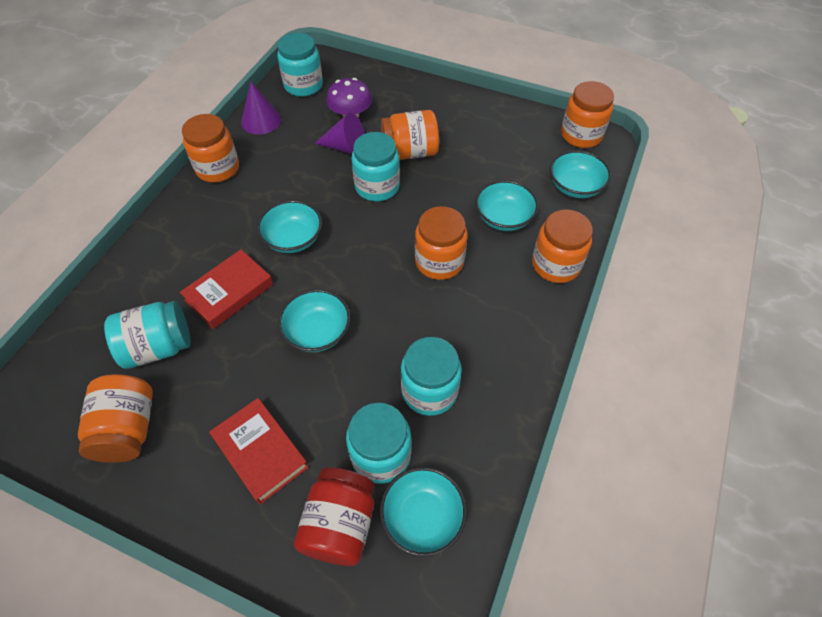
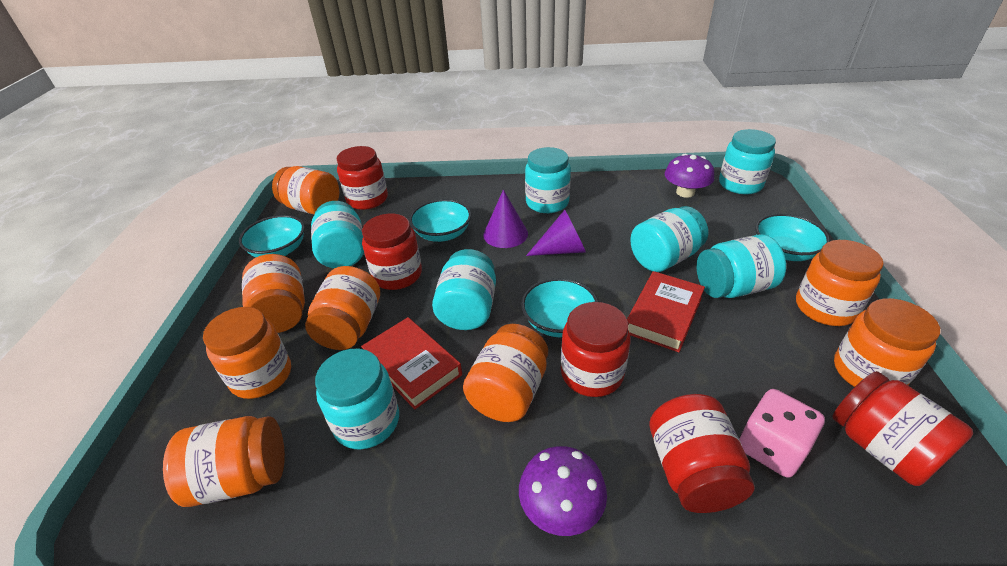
orange jar: 6 -> 8
pink dice: 0 -> 1
purple mushroom: 1 -> 2
red jar: 1 -> 5
turquoise bowl: 5 -> 4
turquoise jar: 5 -> 7

